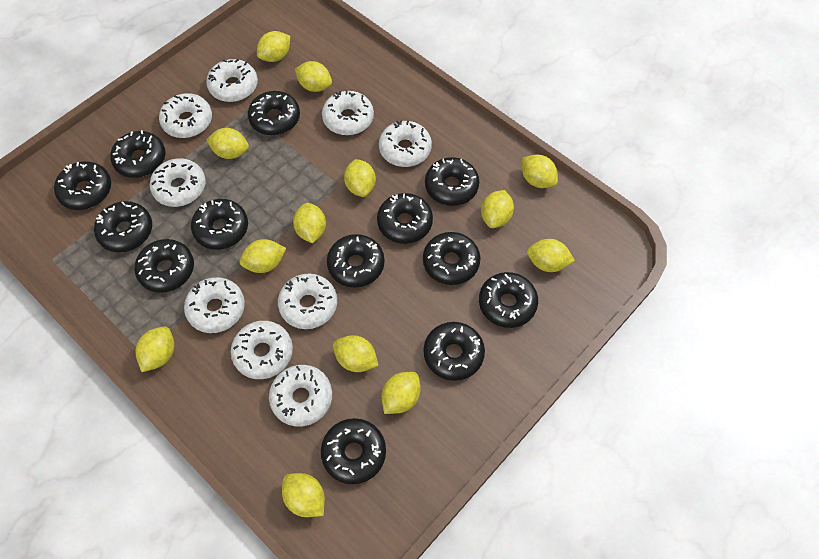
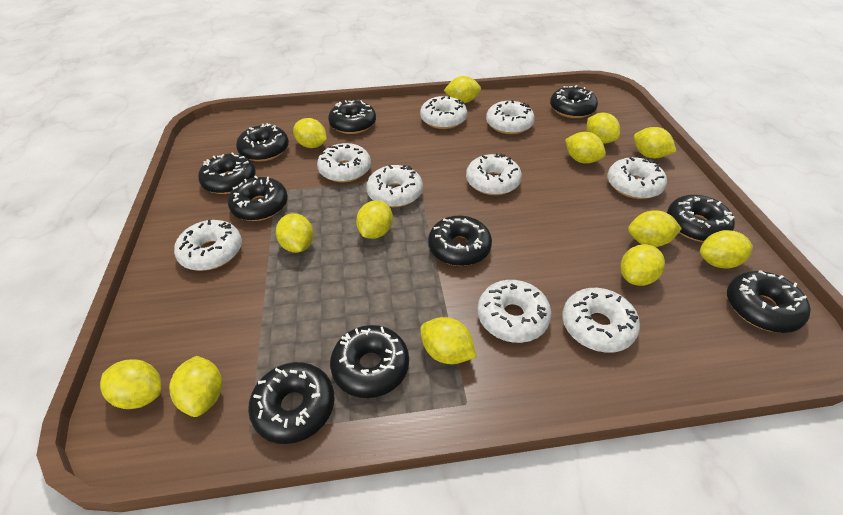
black donut: 13 -> 10

